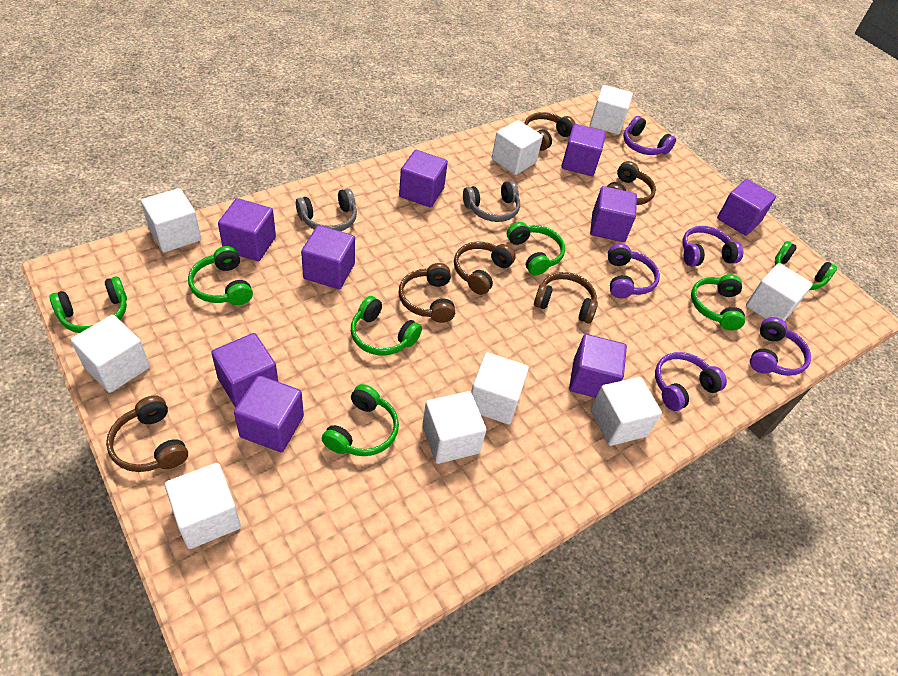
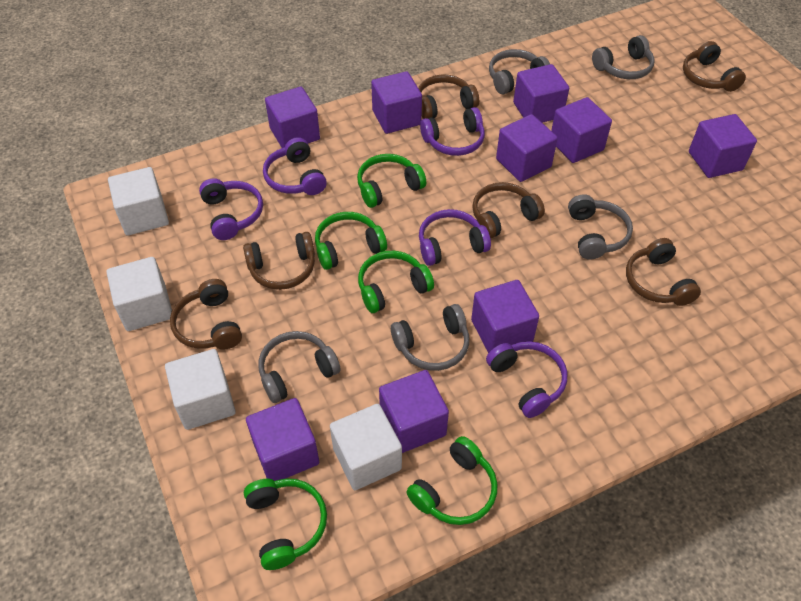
green headphones: 7 -> 5
grey headphones: 2 -> 5
white cube: 9 -> 4

